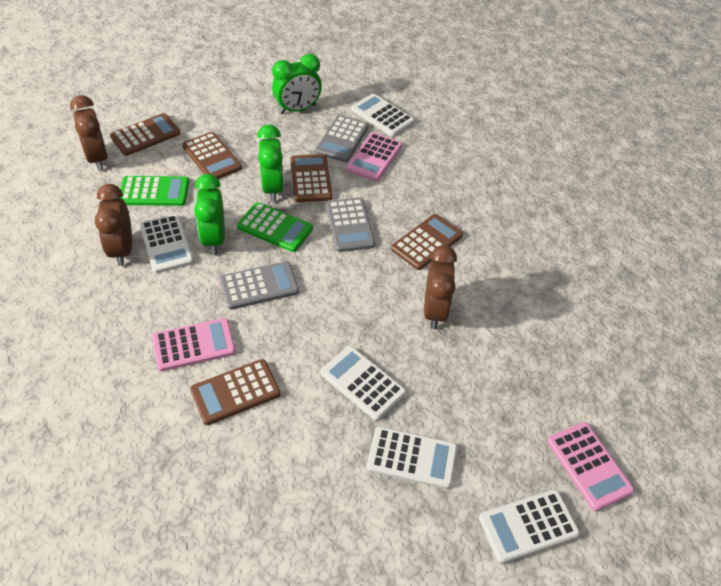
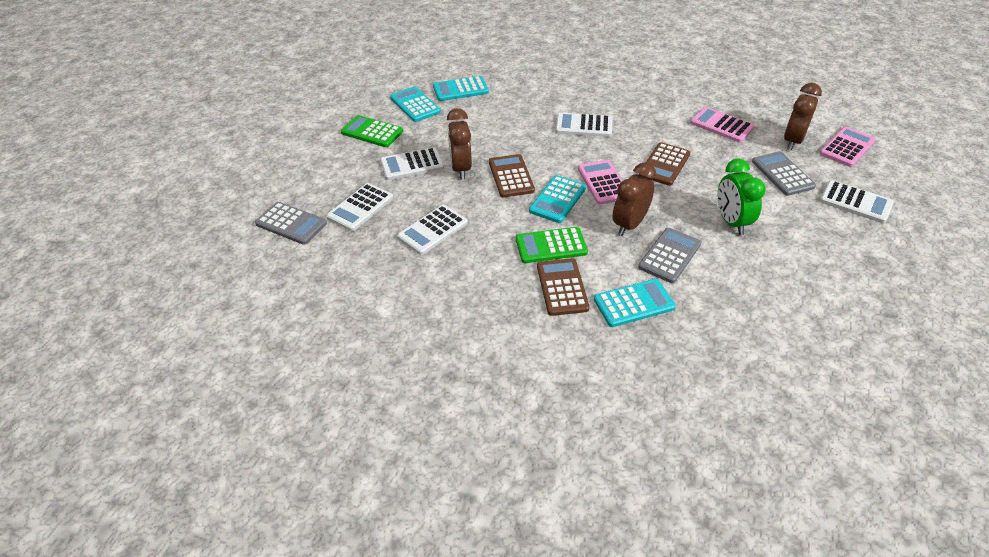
brown calculator: 5 -> 3
green clock: 3 -> 1
turquoise calculator: 0 -> 4

